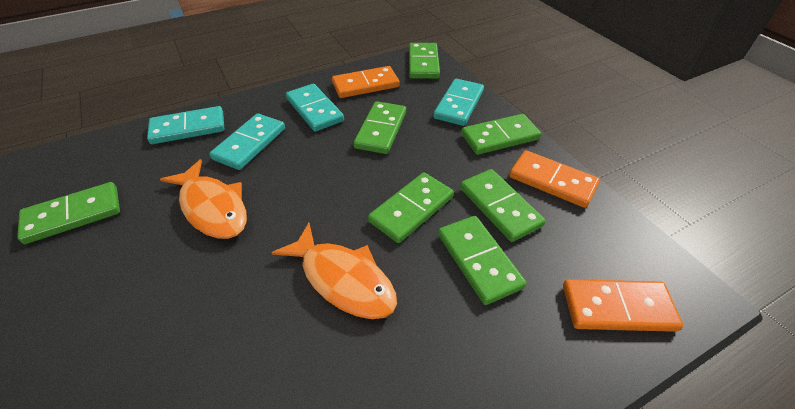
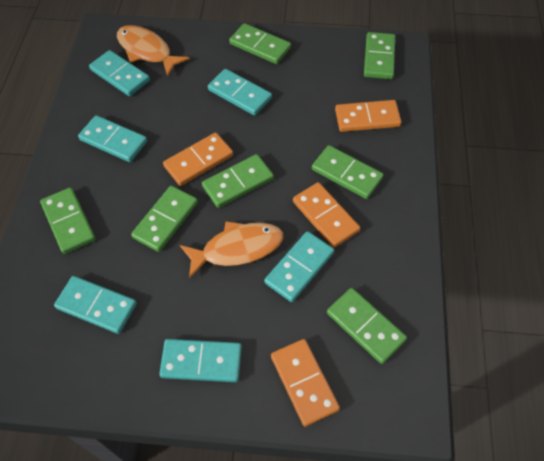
orange domino: 3 -> 4
turquoise domino: 4 -> 6

